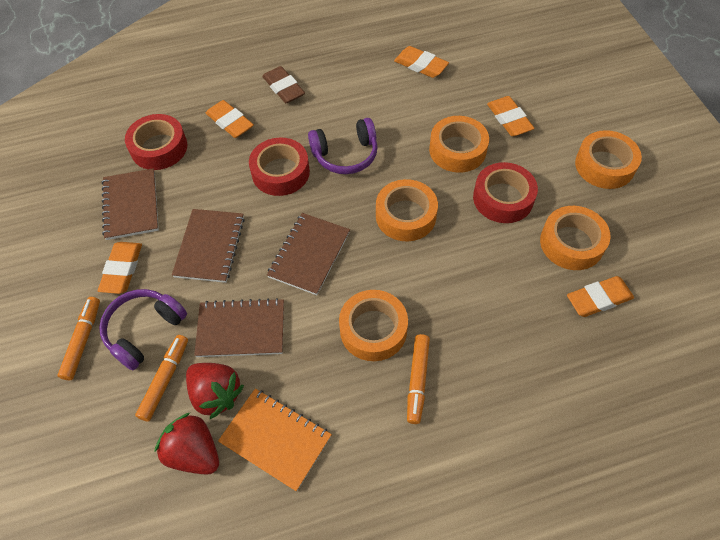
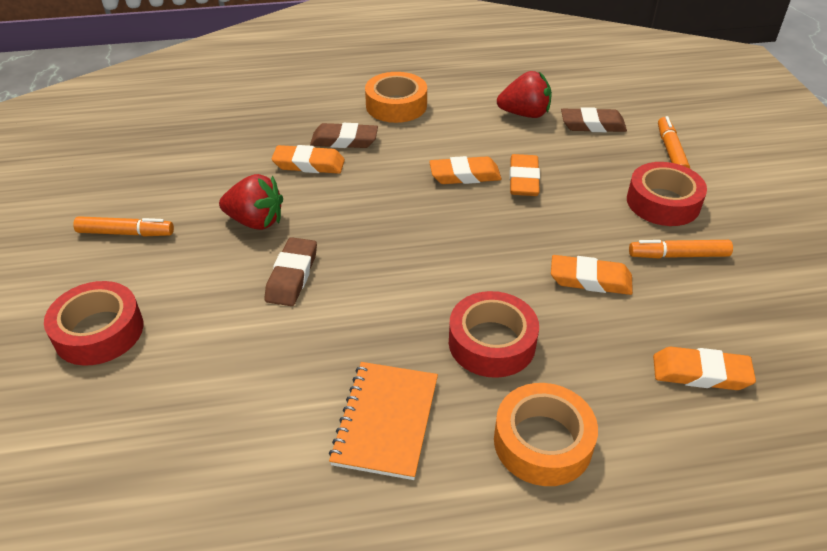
brown eraser: 1 -> 3
brown notebook: 4 -> 0
orange tape: 5 -> 2
purple headphones: 2 -> 0

